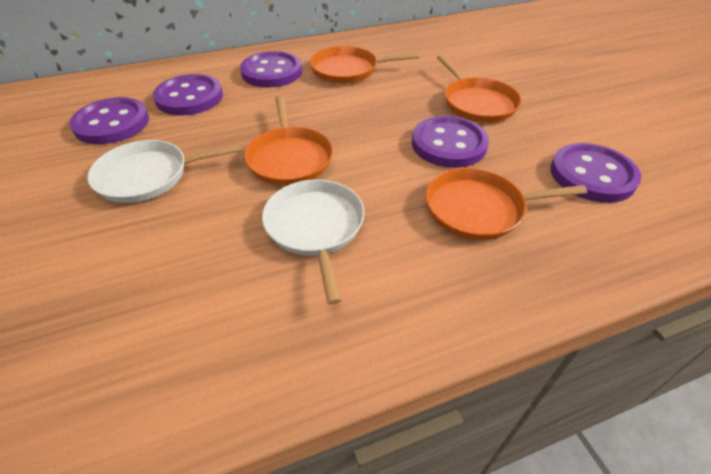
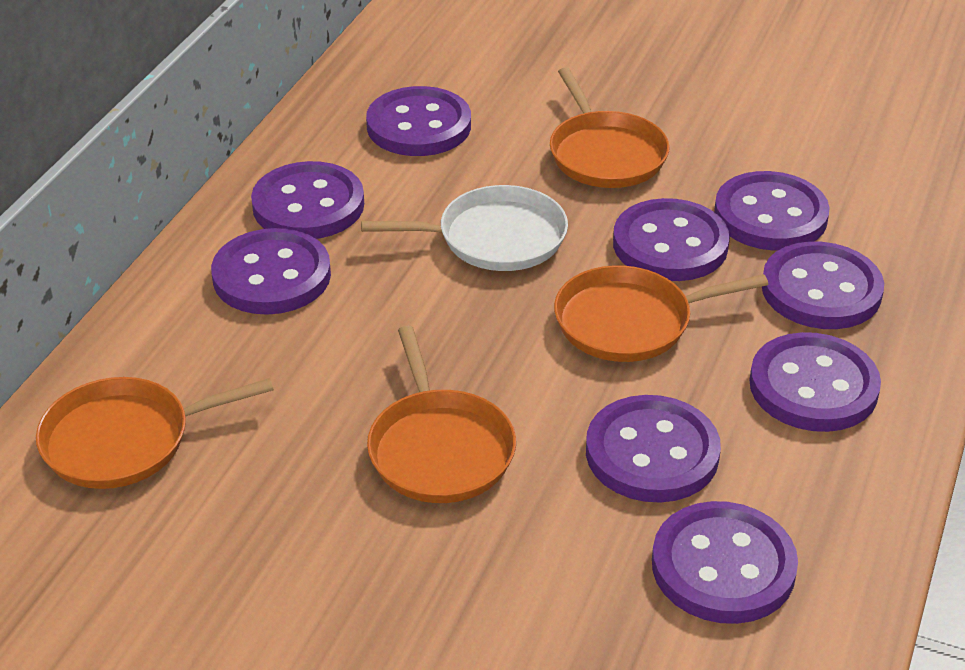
purple button: 5 -> 9
white pan: 2 -> 1

